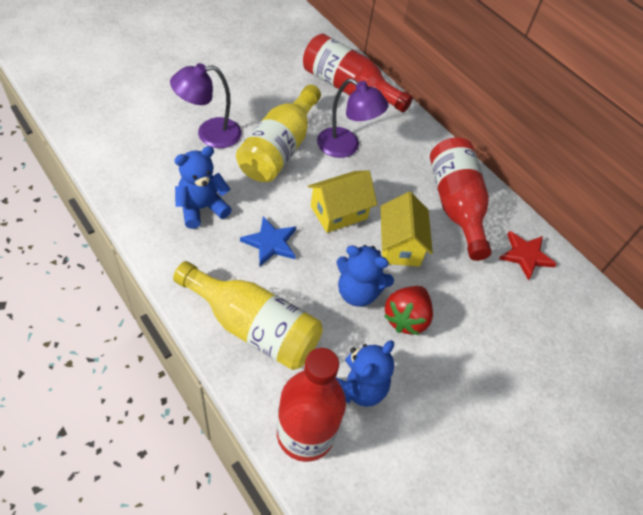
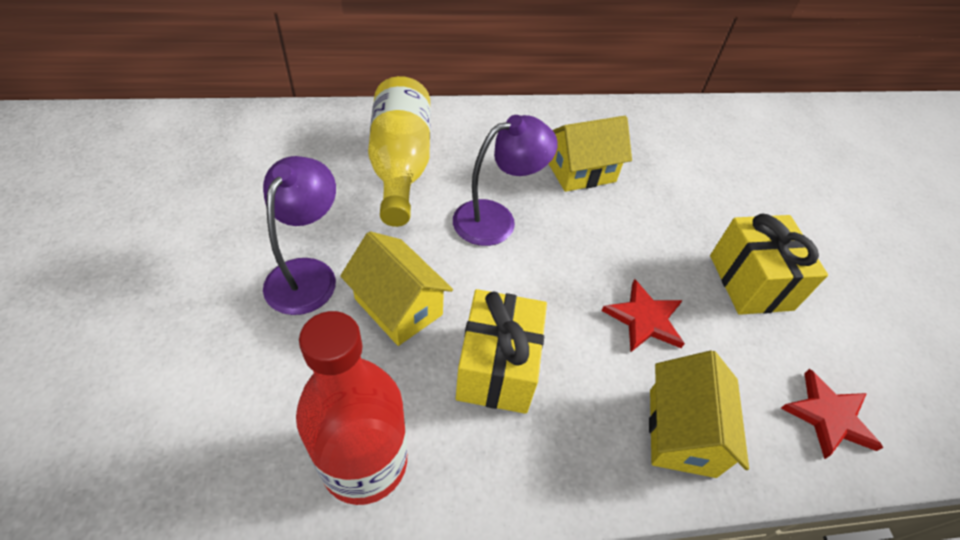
blue star: 1 -> 0
blue teddy bear: 3 -> 0
red bottle: 3 -> 1
red star: 1 -> 2
red strawberry: 1 -> 0
yellow bottle: 2 -> 1
yellow gift: 0 -> 2
yellow house: 2 -> 3

